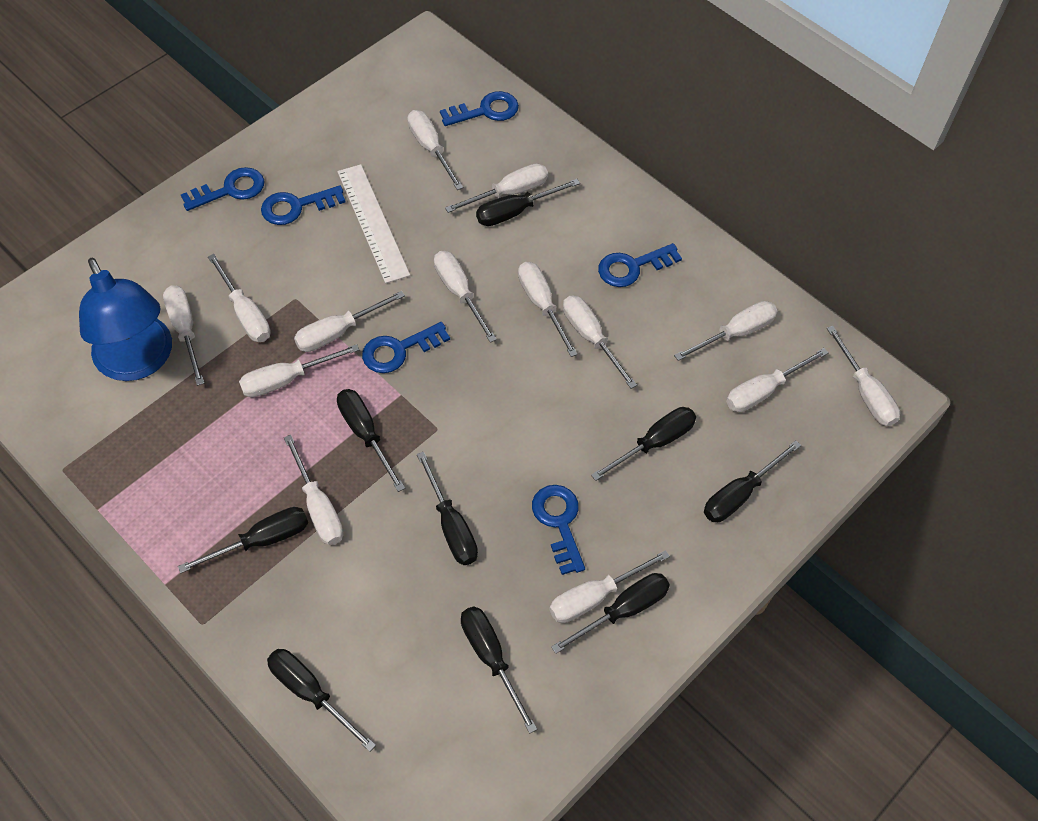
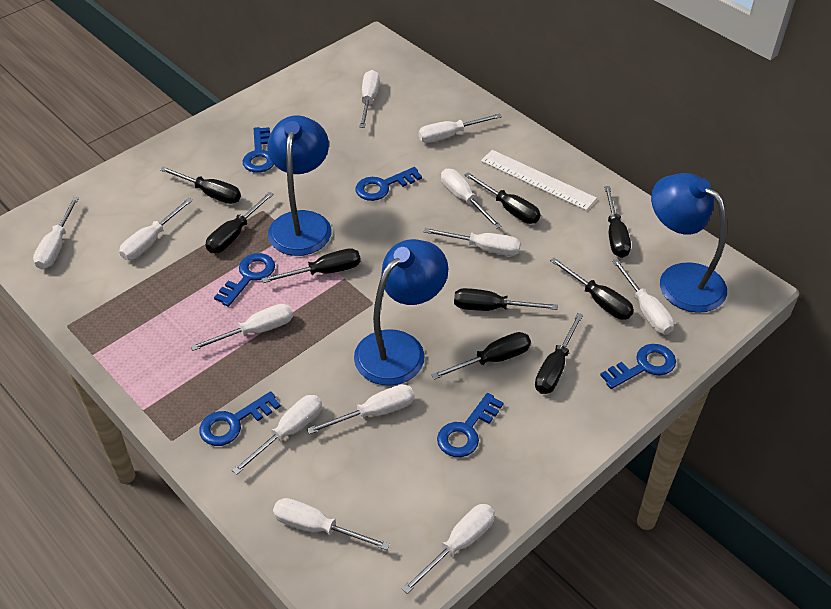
blue lamp: 1 -> 3
white screwdriver: 14 -> 12

